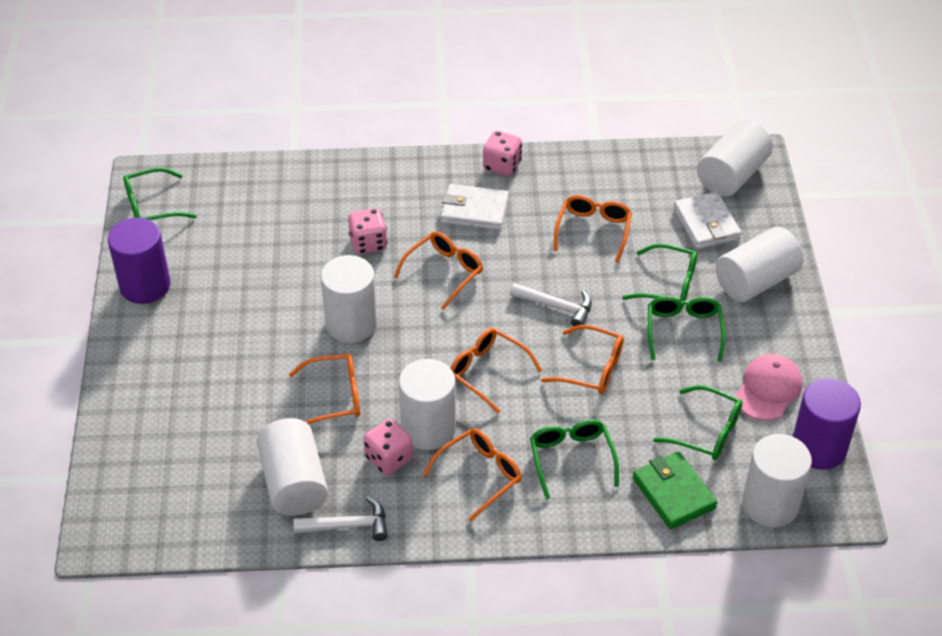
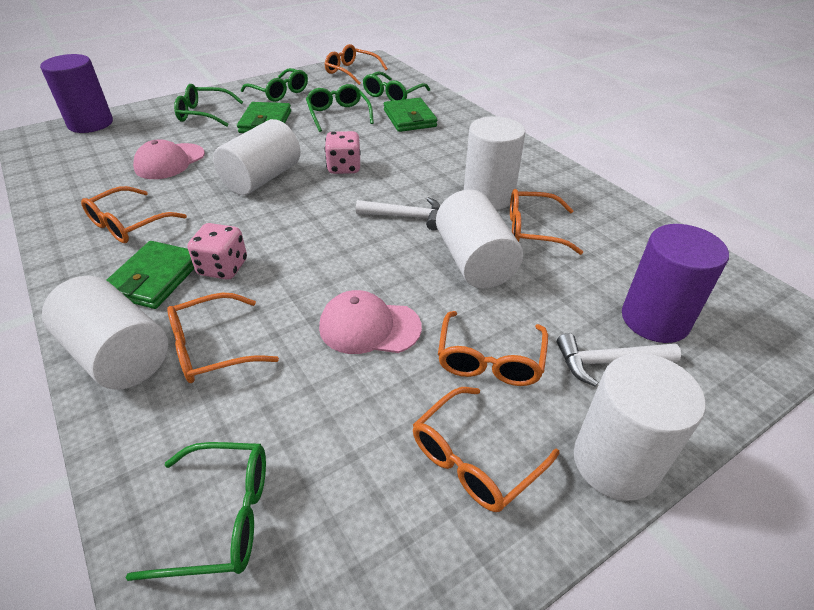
green wallet: 1 -> 3
pink cap: 1 -> 2
pink dice: 3 -> 2
white cylinder: 6 -> 5
white wallet: 2 -> 0

